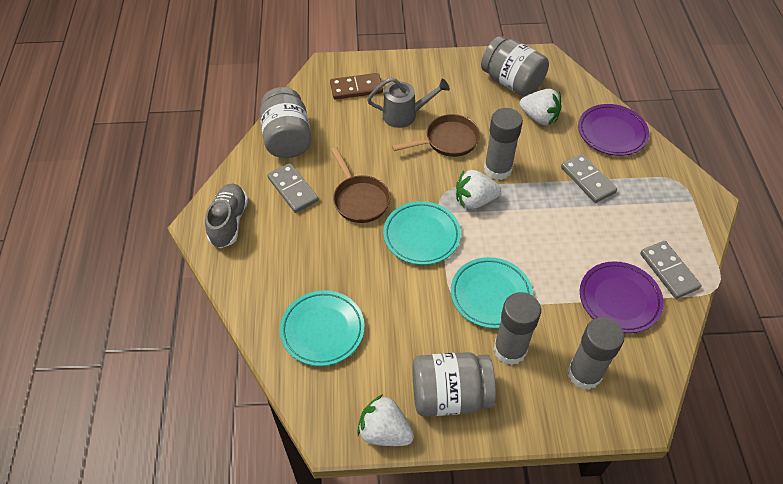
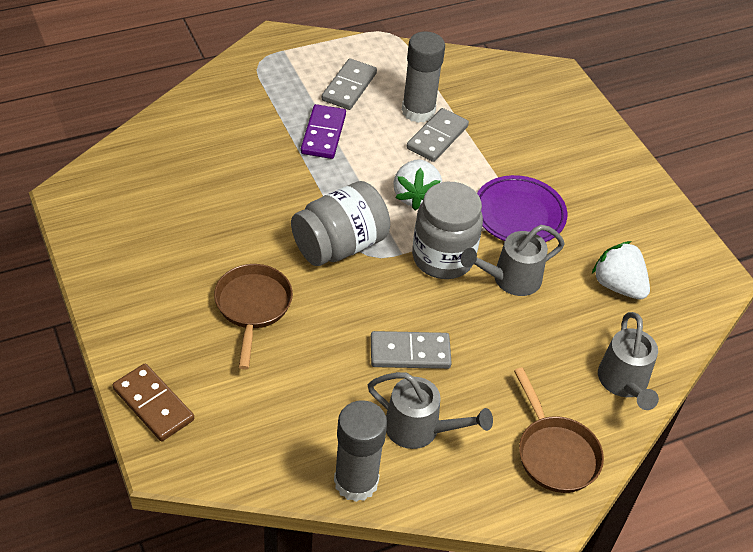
grey glue stick: 3 -> 2
grey jar: 3 -> 2
grey shoe: 1 -> 0
grey watering can: 1 -> 3
purple domino: 0 -> 1
purple plate: 2 -> 1
turquoise plate: 3 -> 0
white strawberry: 3 -> 2

